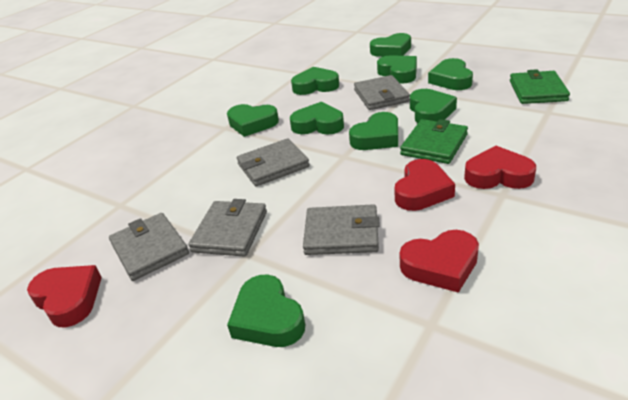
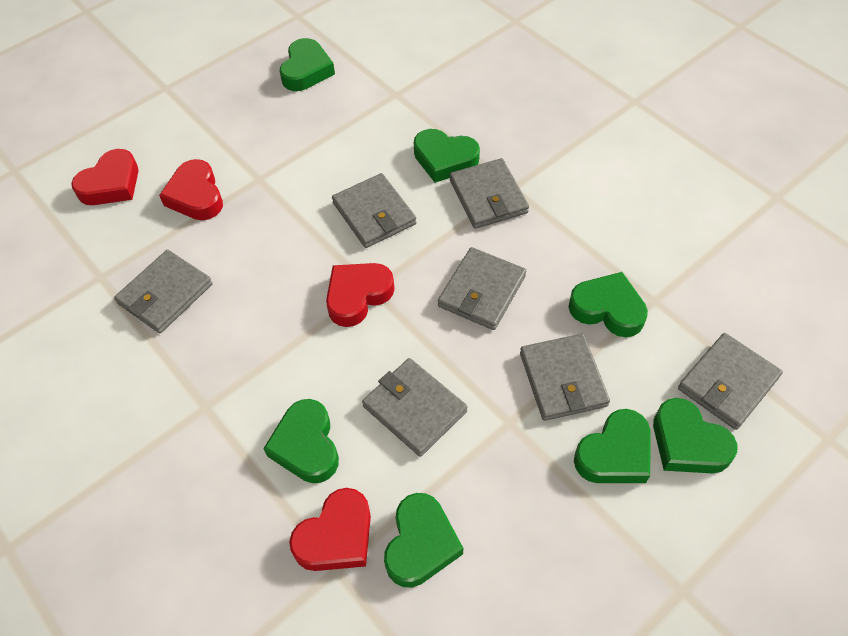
green heart: 9 -> 7
green wallet: 2 -> 0
grey wallet: 5 -> 7

